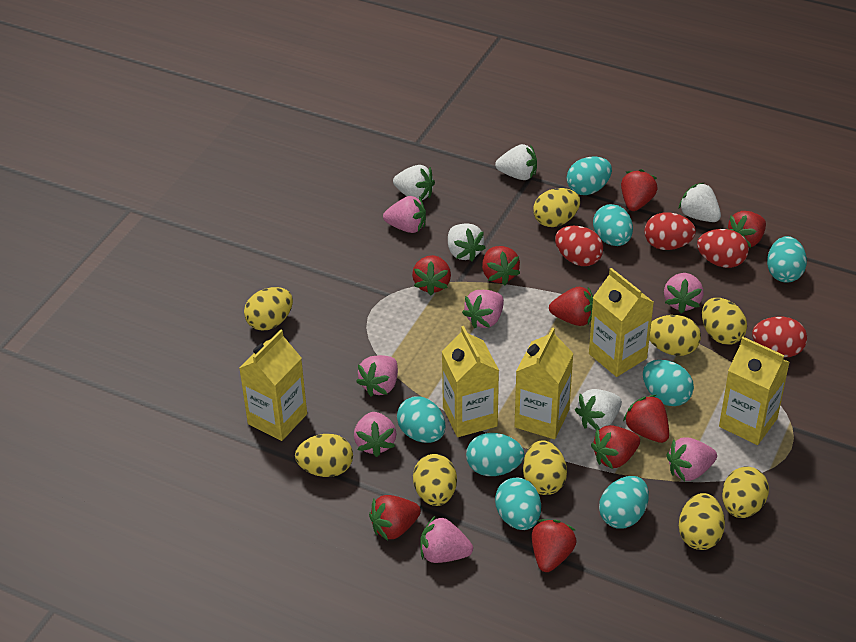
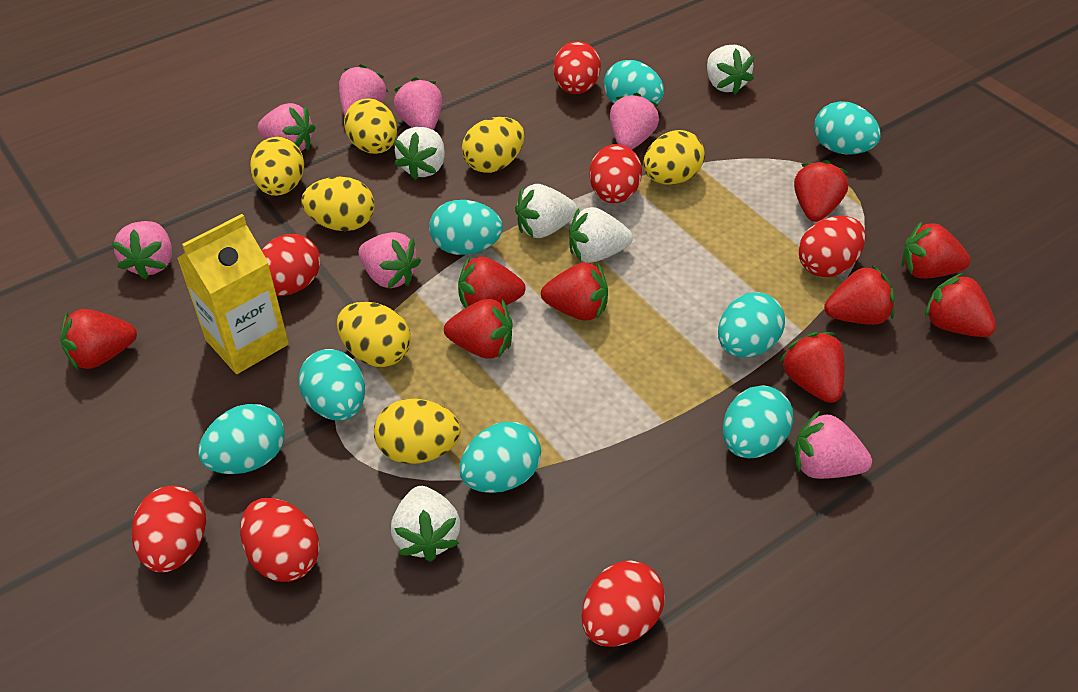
red egg: 4 -> 7
yellow carton: 5 -> 1
yellow egg: 9 -> 7

